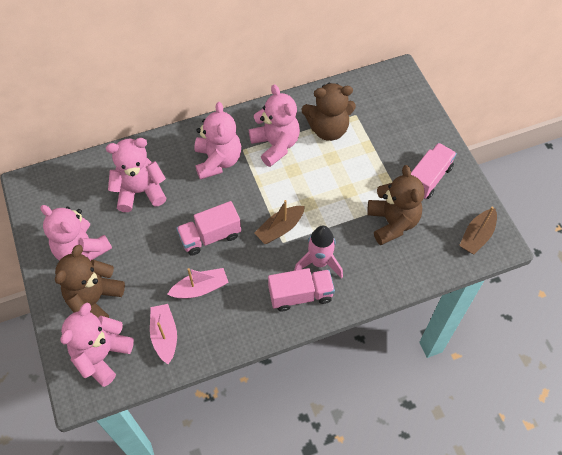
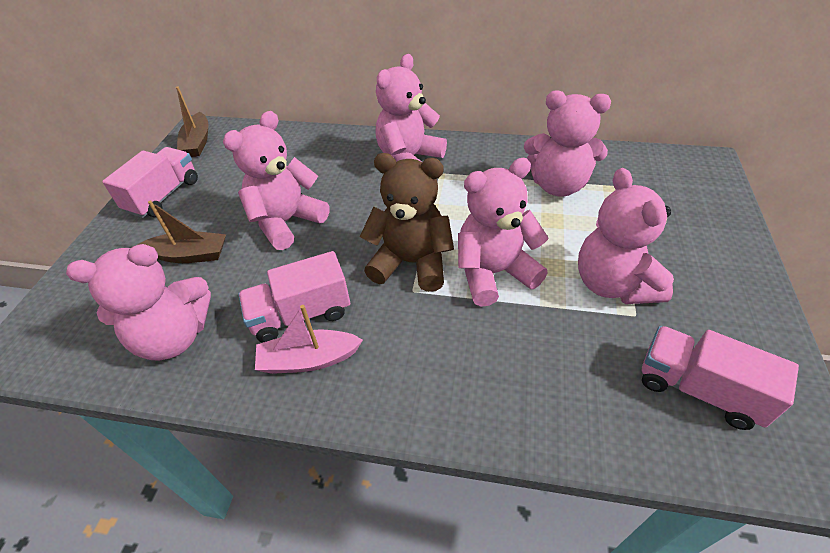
brown teddy bear: 3 -> 1
pink boat: 2 -> 1
pink rocket: 1 -> 0
pink teddy bear: 5 -> 6

